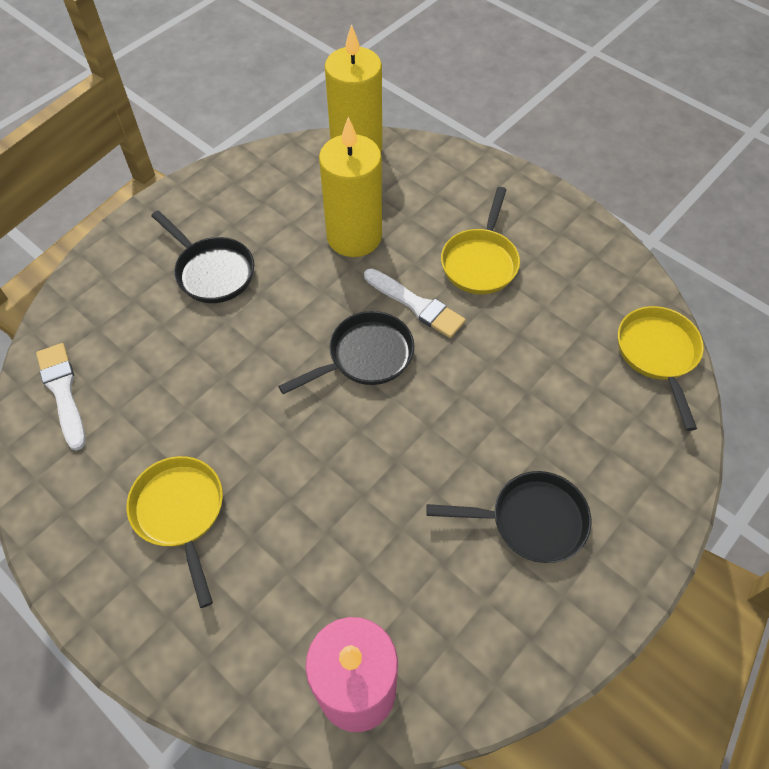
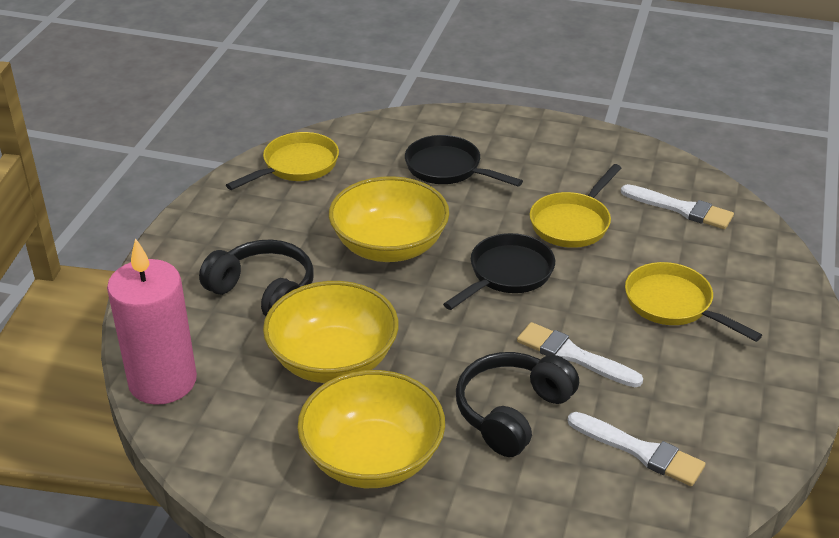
black headphones: 0 -> 2
black pan: 3 -> 2
white brush: 2 -> 3
yellow bowl: 0 -> 3
yellow candle: 2 -> 0

